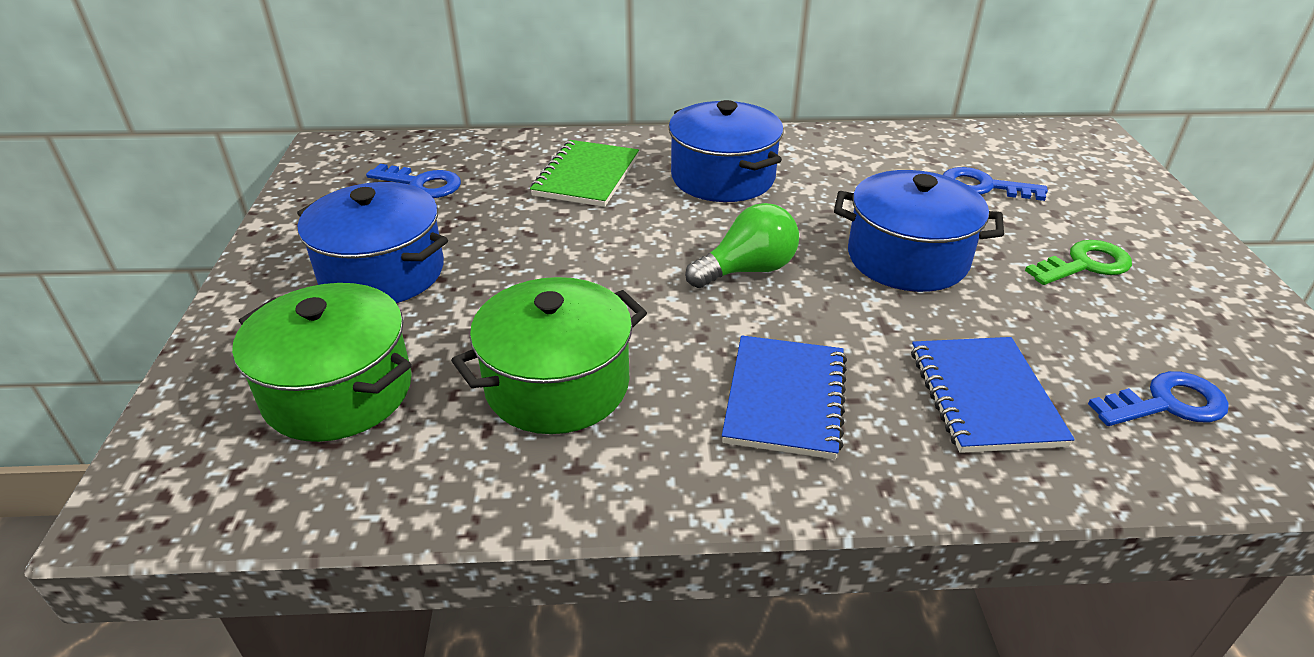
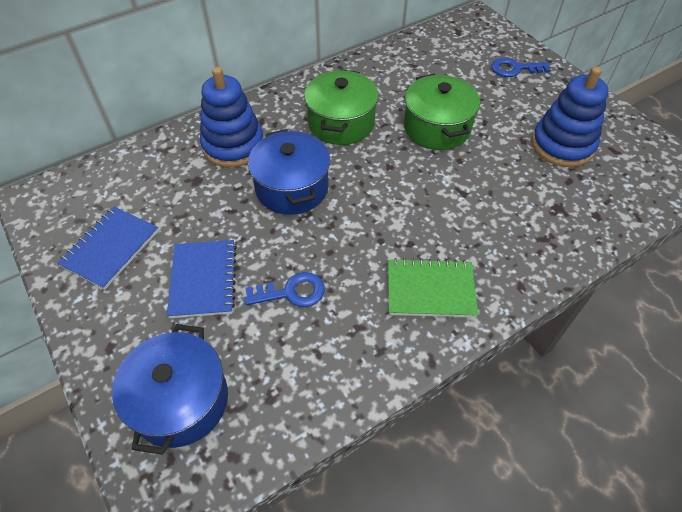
blue key: 3 -> 2
blue pot: 3 -> 2
blue stacking toy: 0 -> 2
green key: 1 -> 0
green light bulb: 1 -> 0

